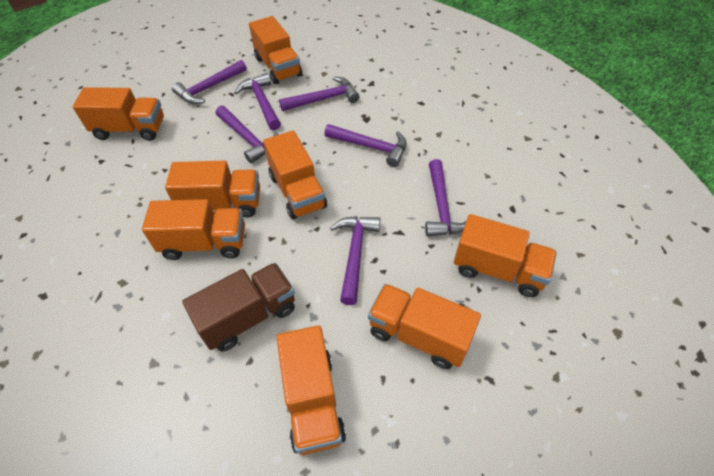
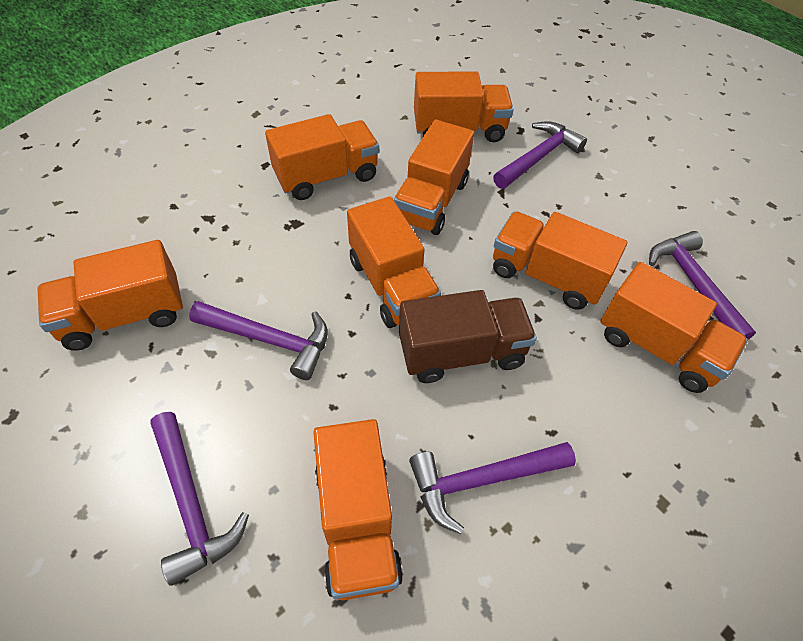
purple hammer: 7 -> 5

